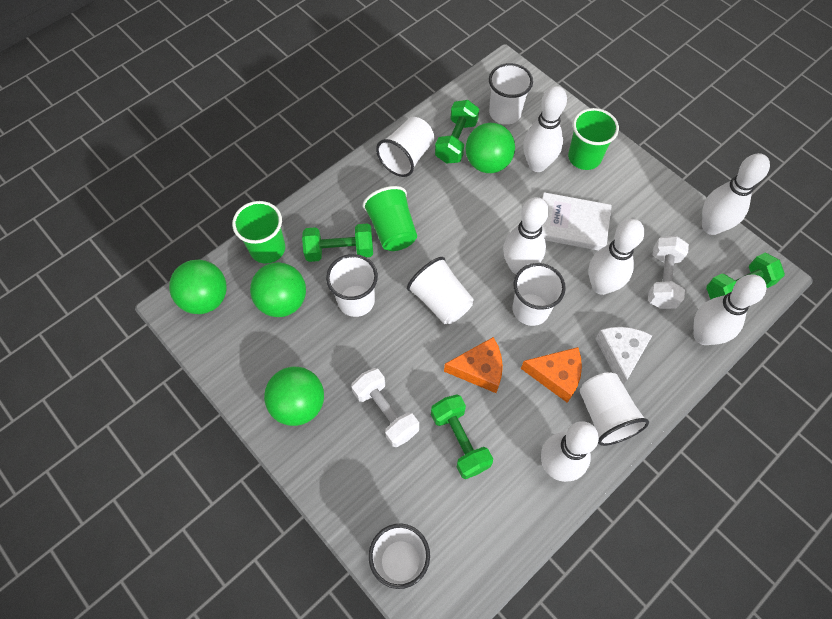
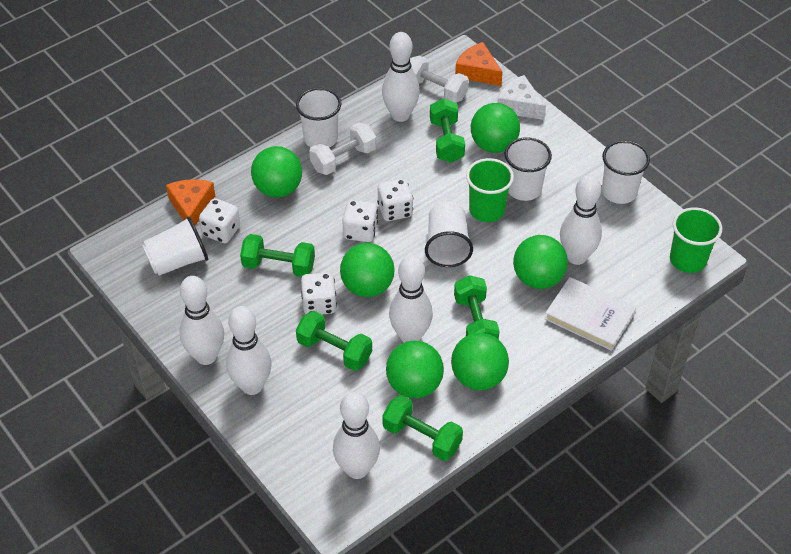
green ball: 4 -> 6
green cup: 3 -> 2
green dumbbell: 4 -> 5
white cup: 7 -> 5
white dice: 0 -> 4

